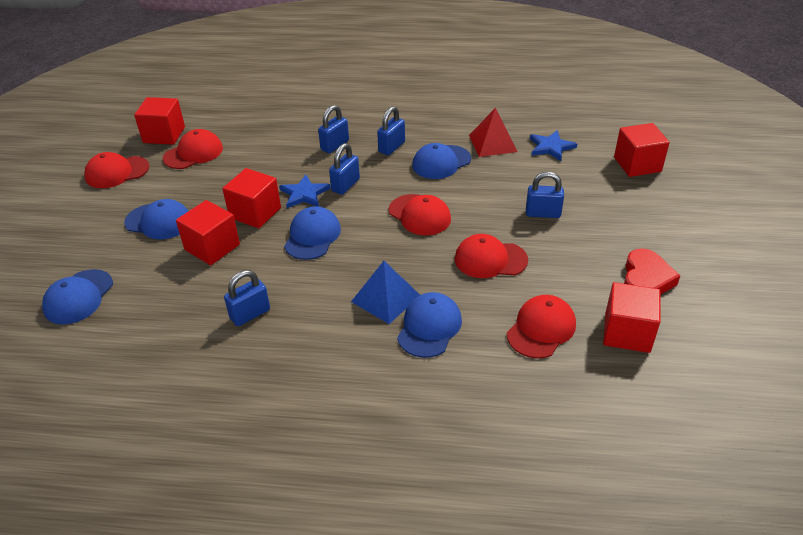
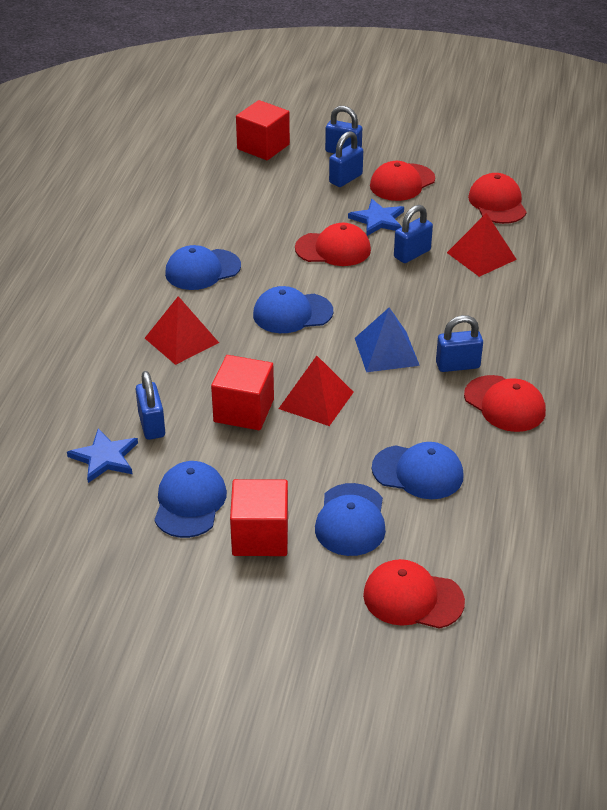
red cube: 5 -> 3
red heart: 1 -> 0
red pyramid: 1 -> 3

